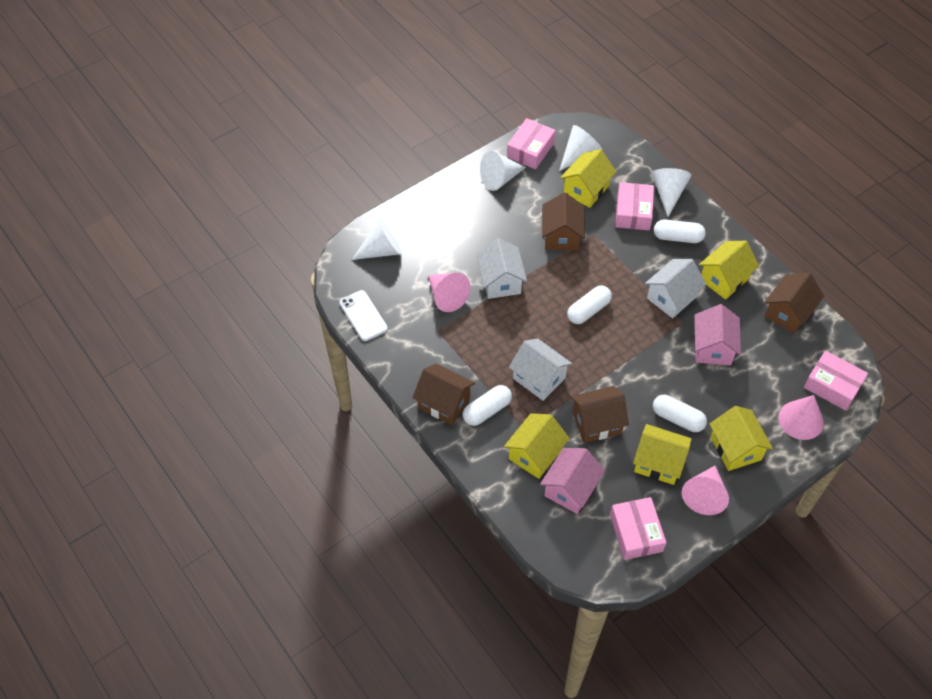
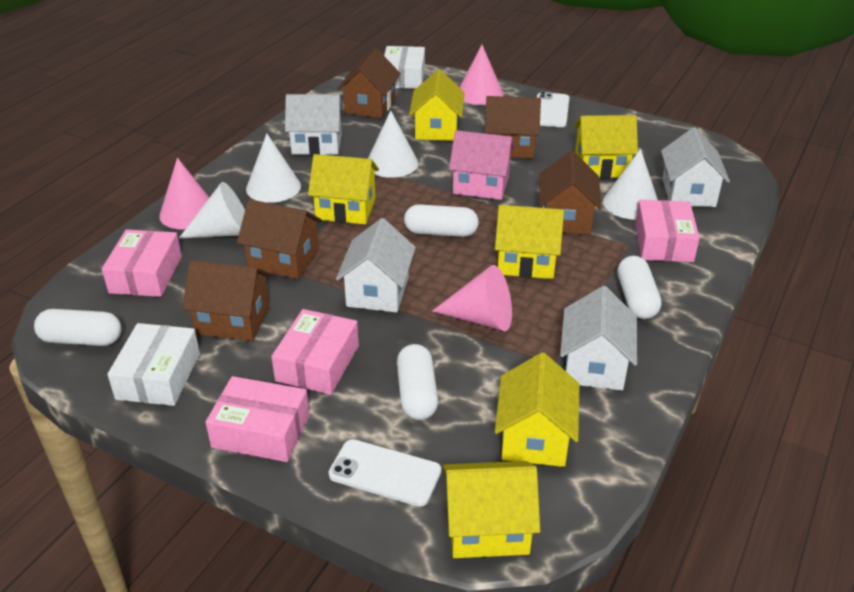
brown house: 4 -> 5
pink house: 2 -> 1
white box: 0 -> 2
white house: 3 -> 4
white phone: 1 -> 2
yellow house: 5 -> 6

